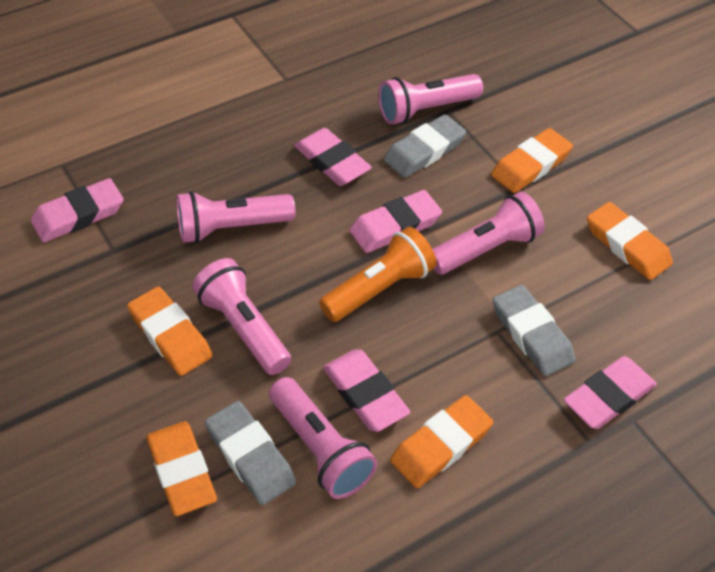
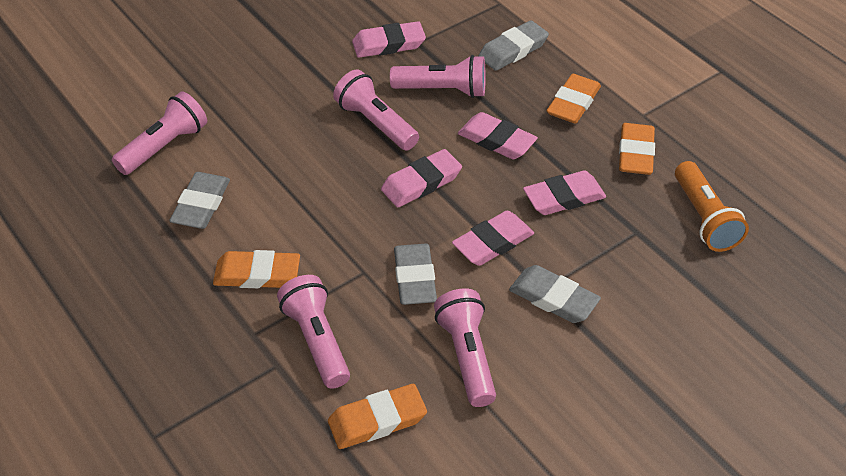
grey eraser: 3 -> 4
orange eraser: 5 -> 4

